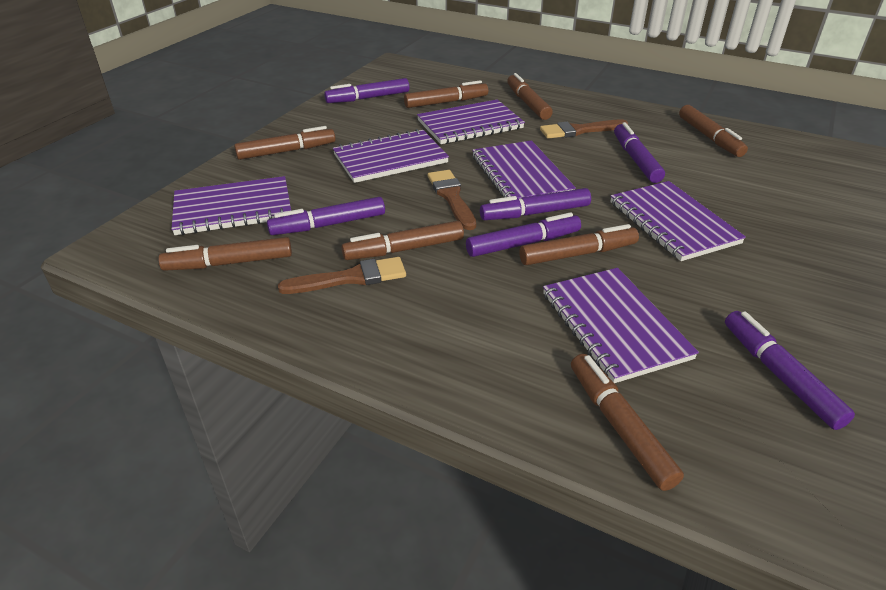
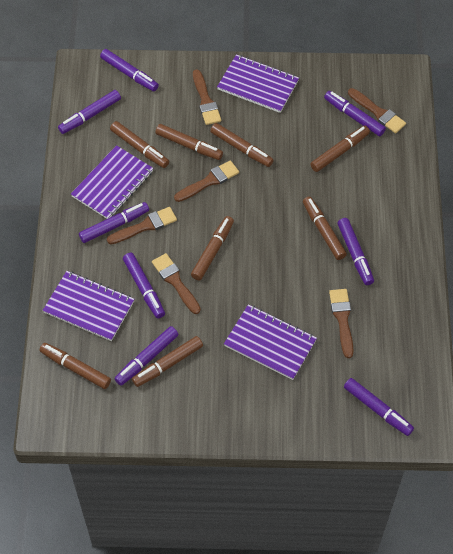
brown brush: 3 -> 6
purple marker: 6 -> 8
purple notebook: 6 -> 4

